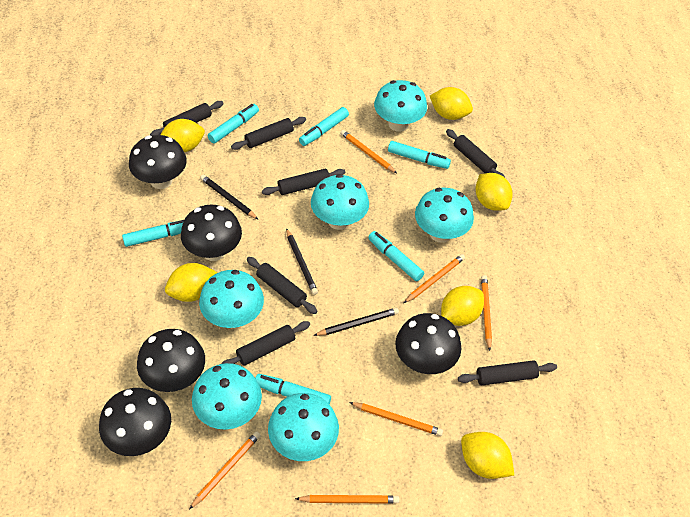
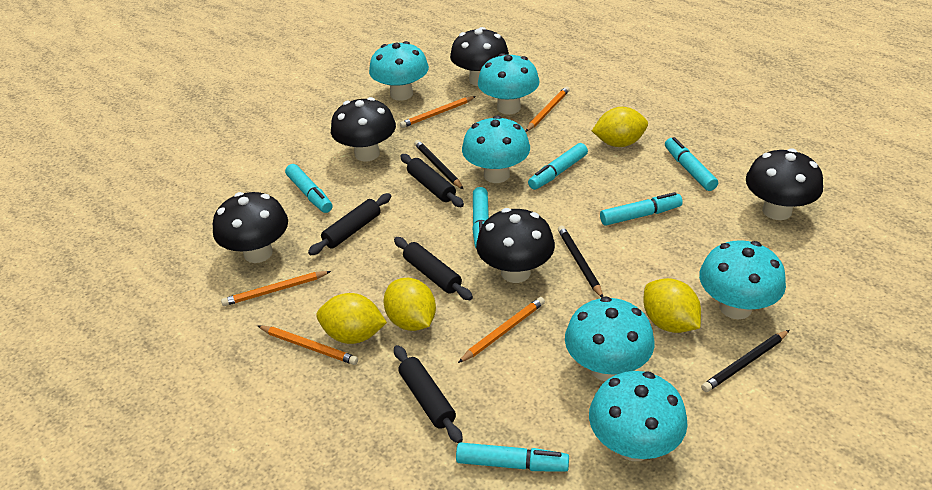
black rolling pin: 7 -> 4
orange pencil: 6 -> 5
yellow lemon: 6 -> 4

